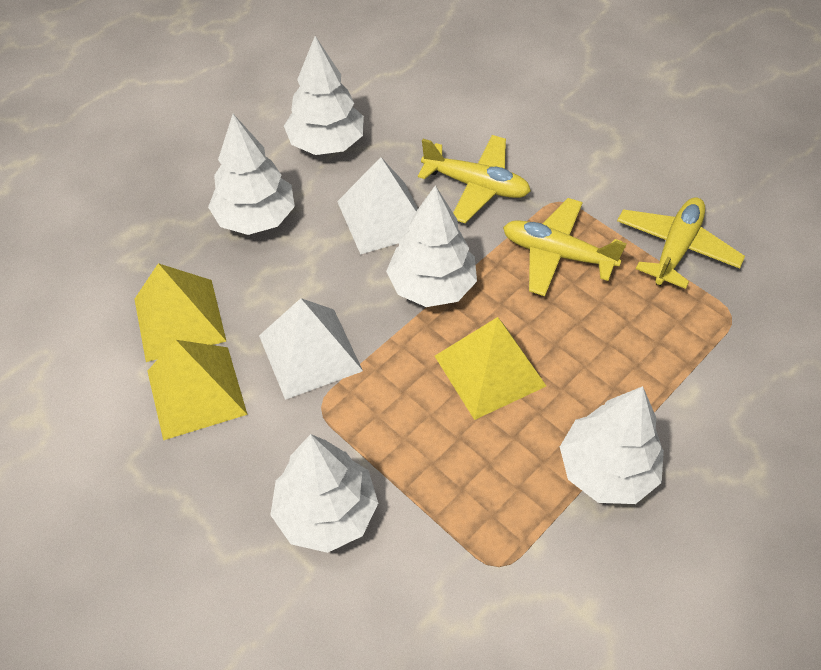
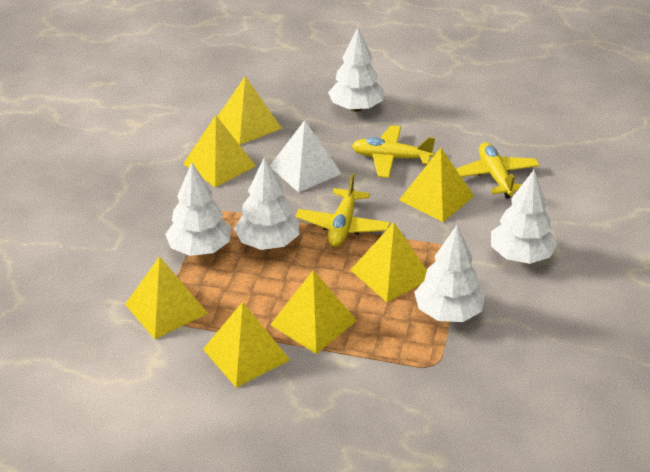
white pyramid: 2 -> 1
yellow pyramid: 3 -> 7

